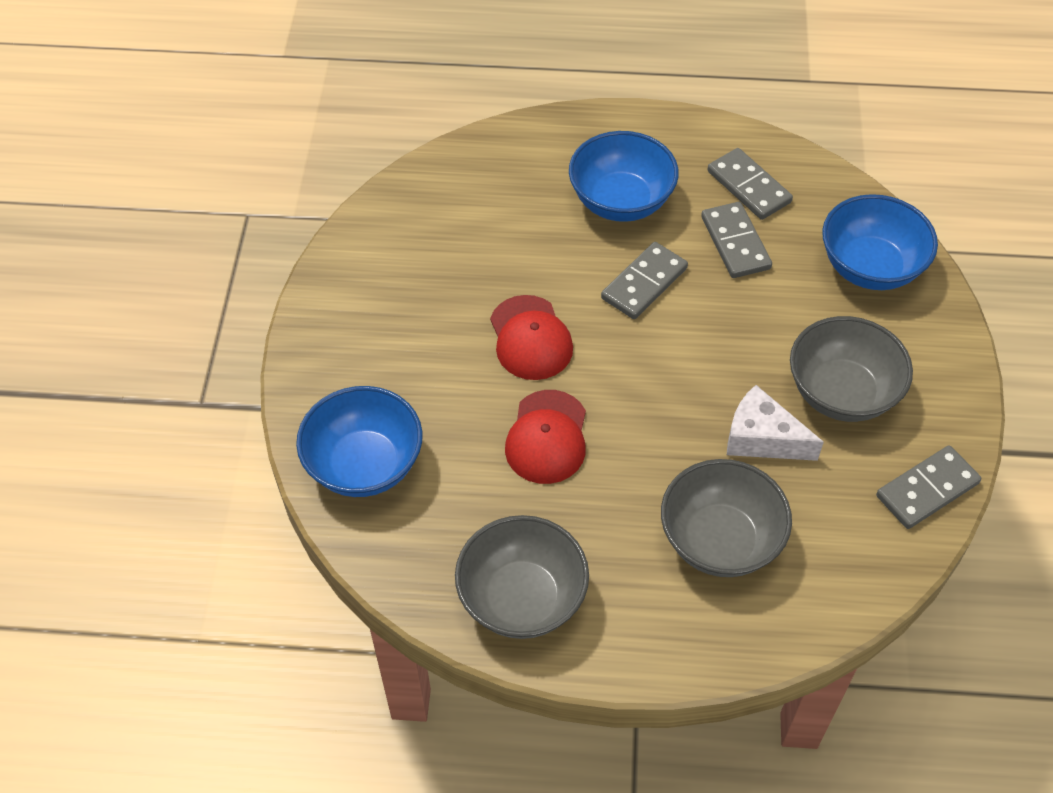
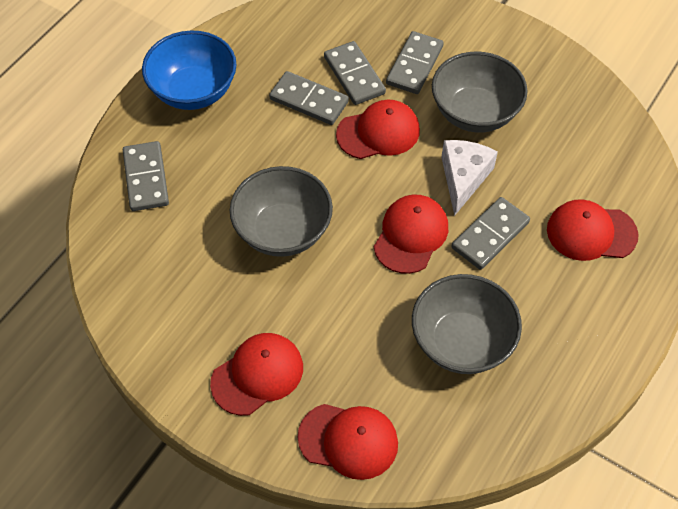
blue bowl: 3 -> 1
grey domino: 4 -> 5
red cap: 2 -> 5

